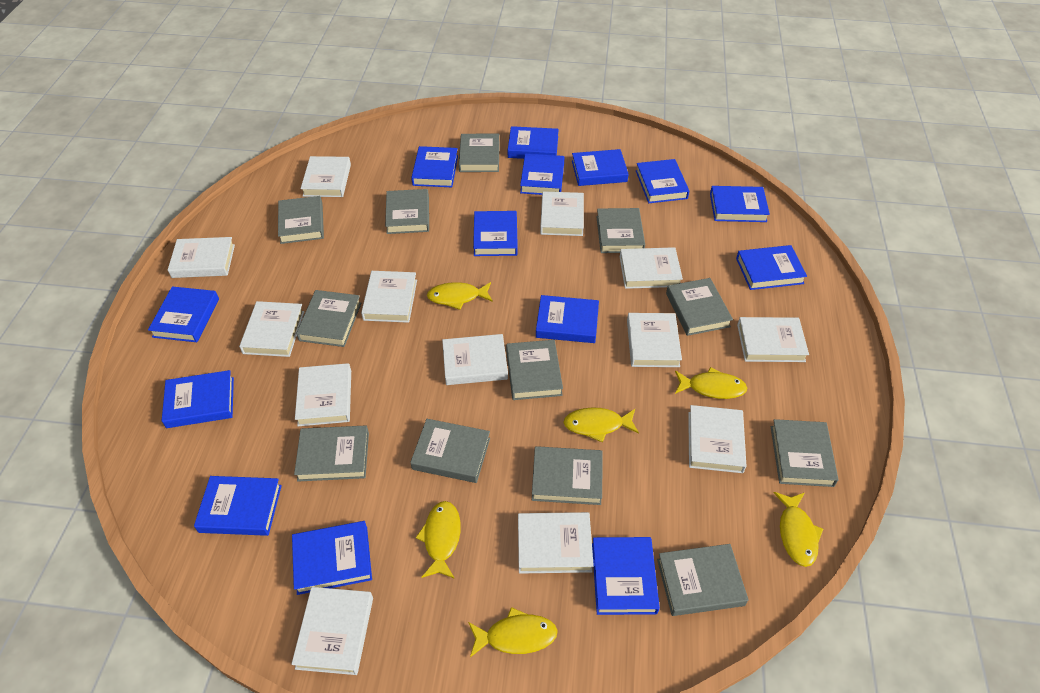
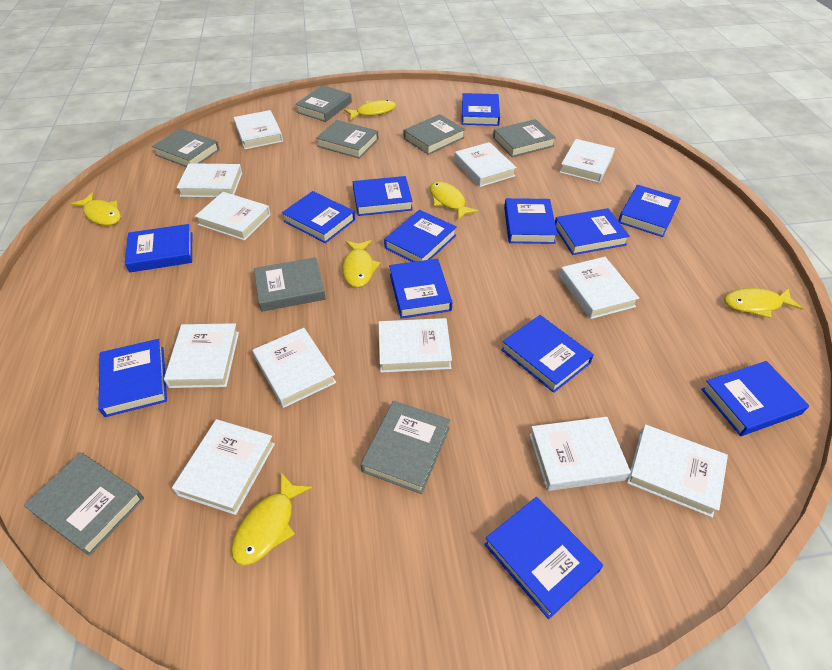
blue book: 14 -> 13
grey book: 12 -> 8
white book: 13 -> 12

